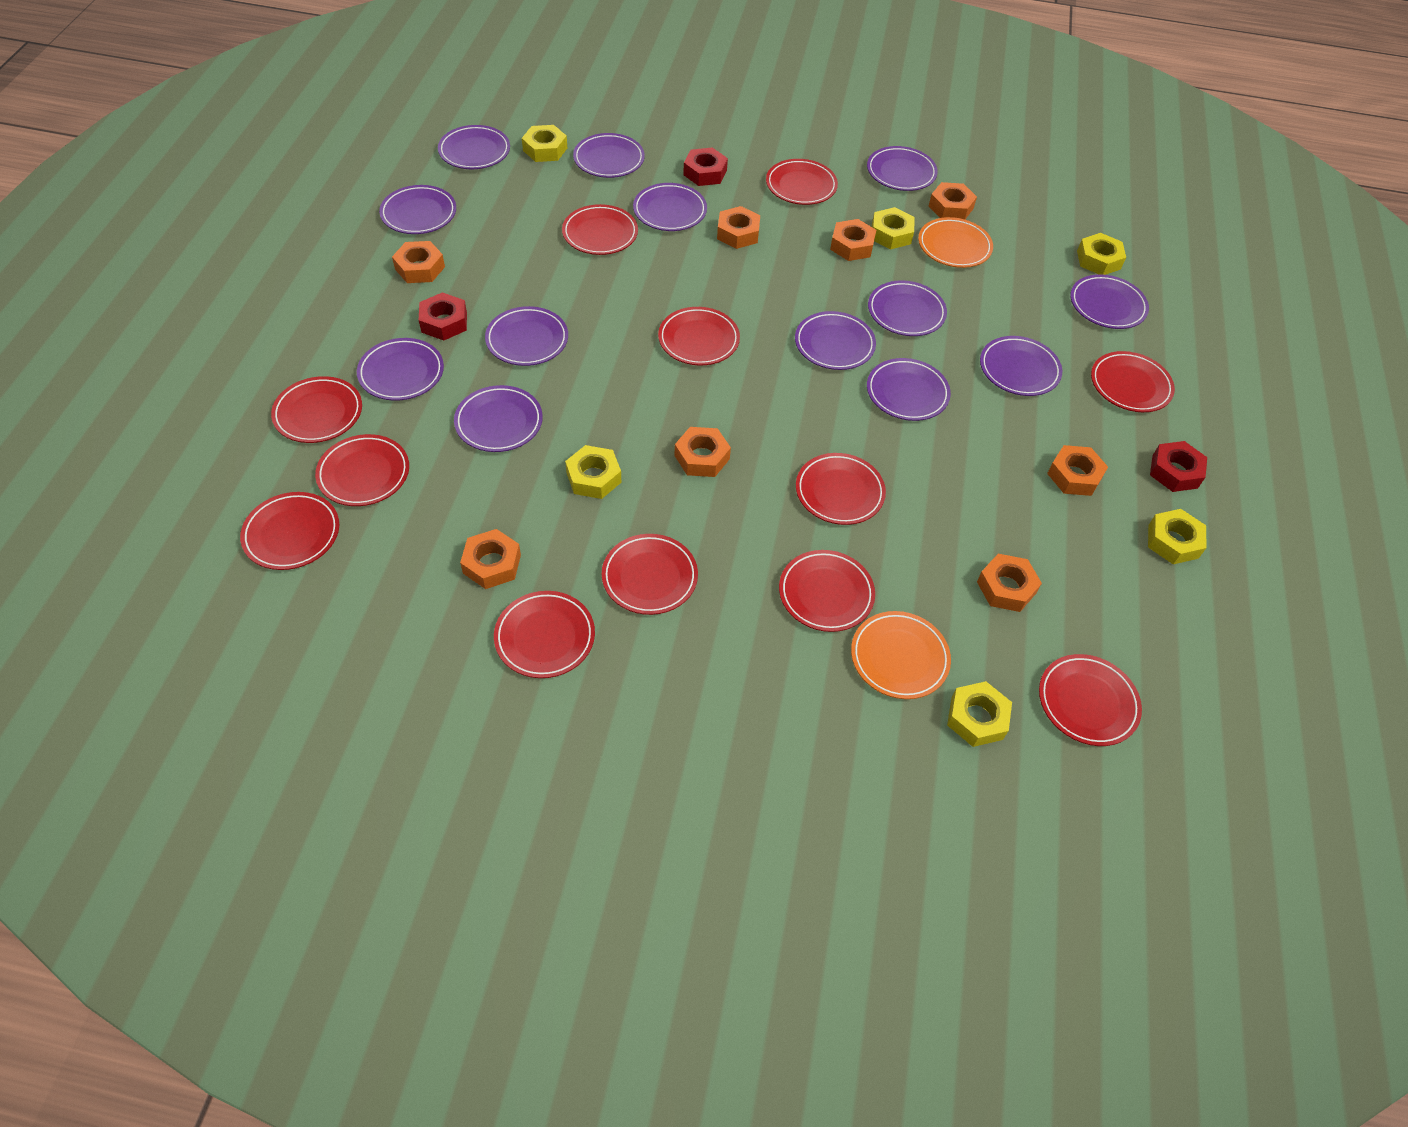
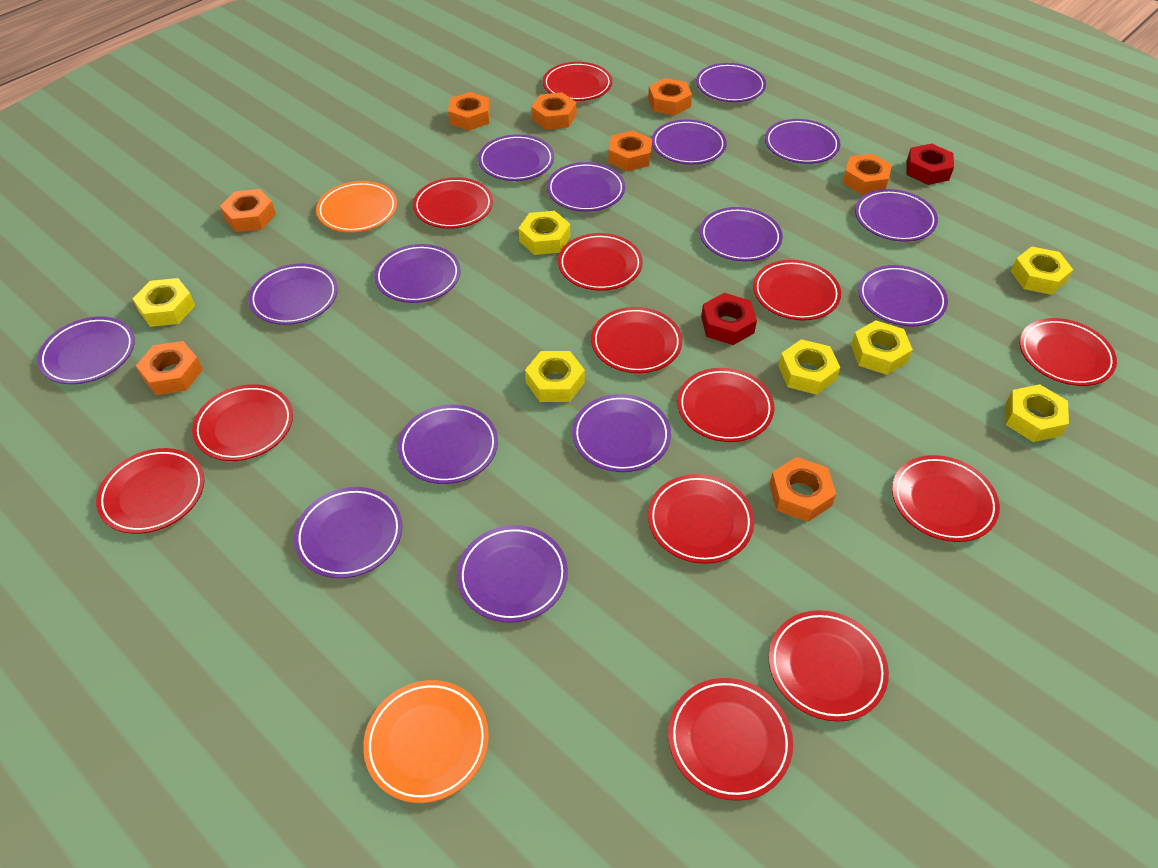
purple plate: 13 -> 15
red nut: 3 -> 2
red plate: 12 -> 13
yellow nut: 6 -> 7

